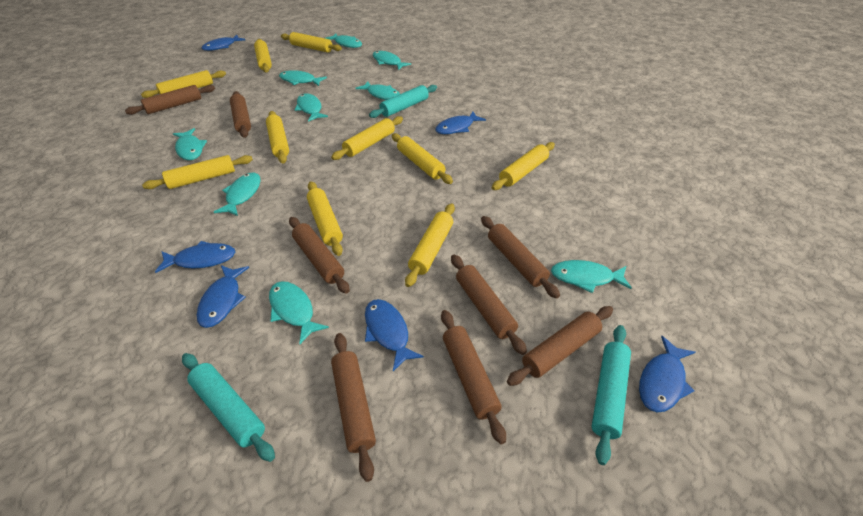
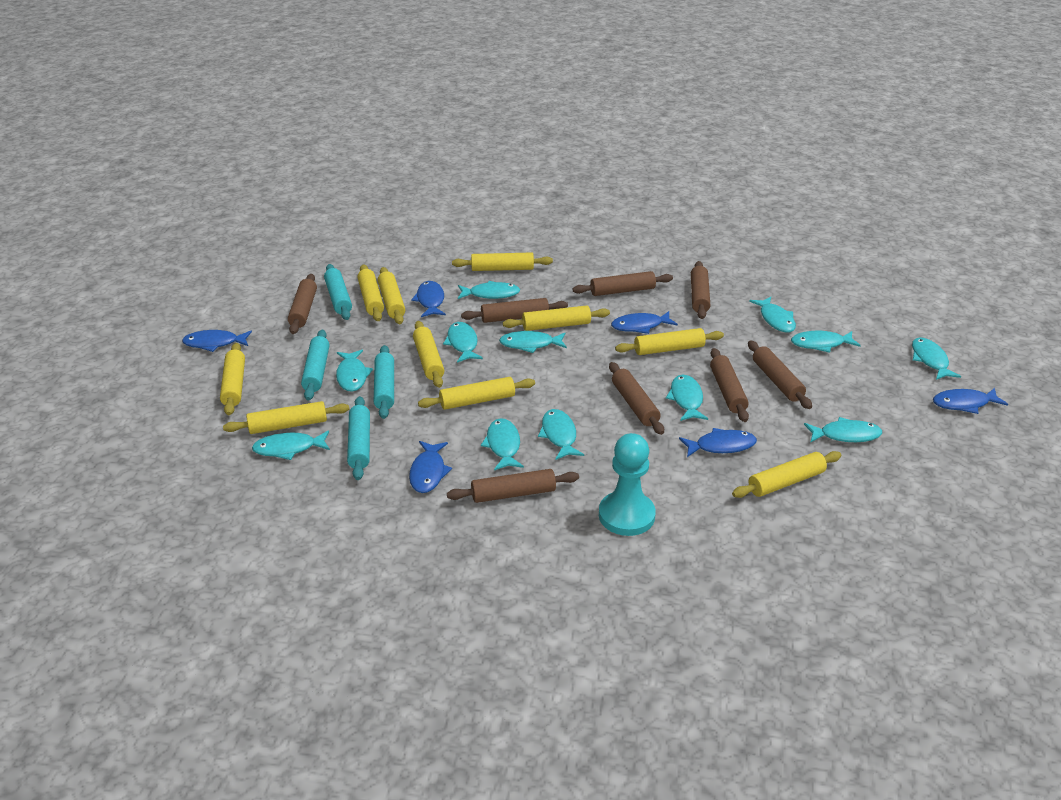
turquoise fish: 9 -> 12
turquoise pawn: 0 -> 1
turquoise rolling pin: 3 -> 4

